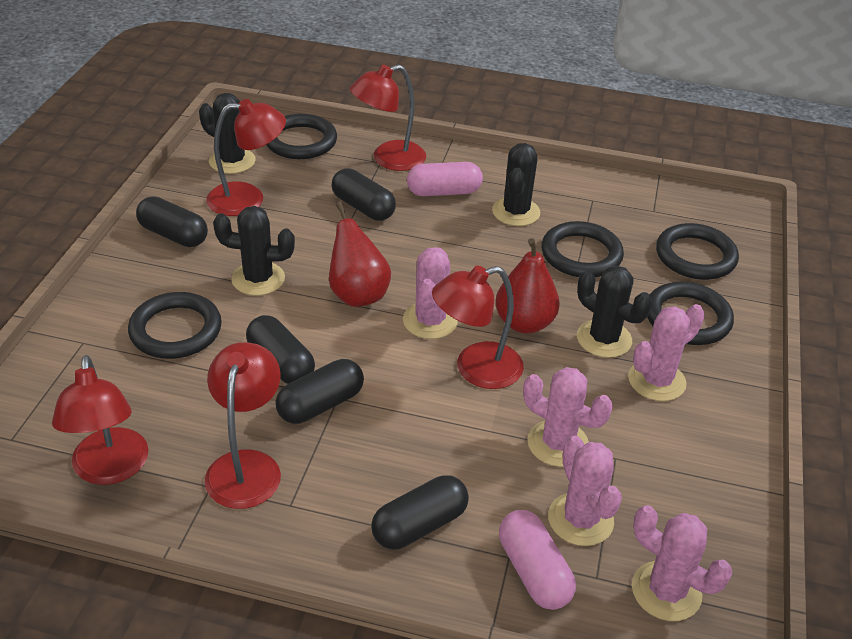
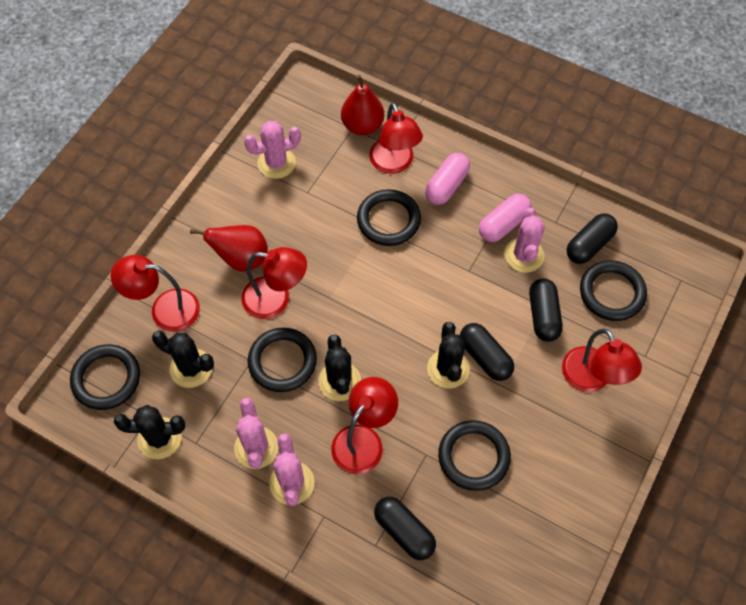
black capsule: 5 -> 4
pink cactus: 5 -> 4

